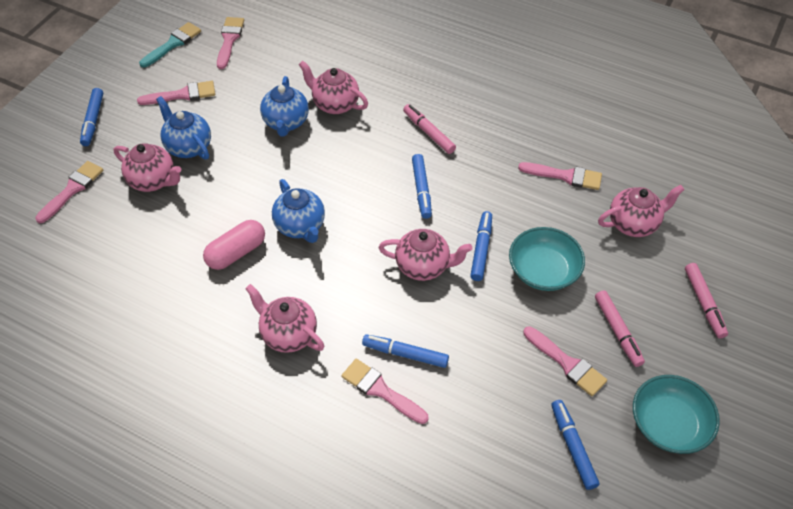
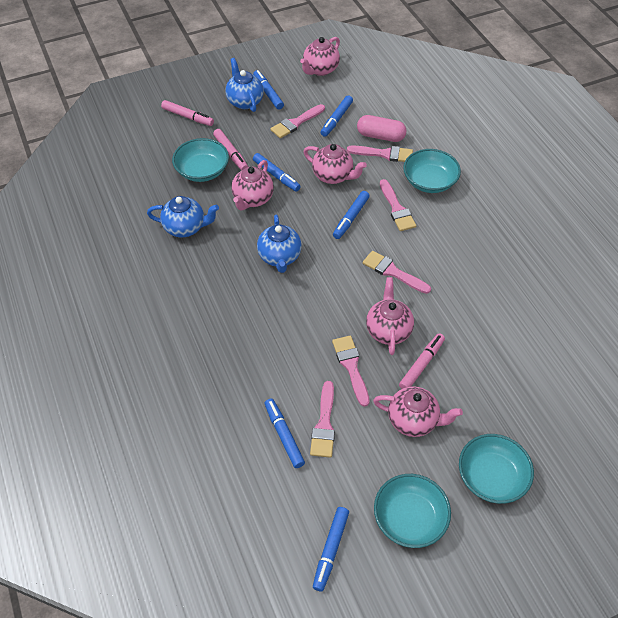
blue marker: 5 -> 6
turquoise bowl: 2 -> 4
turquoise brush: 1 -> 0

